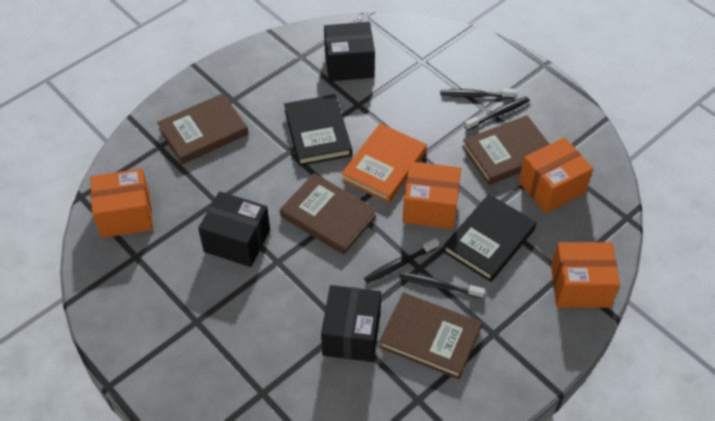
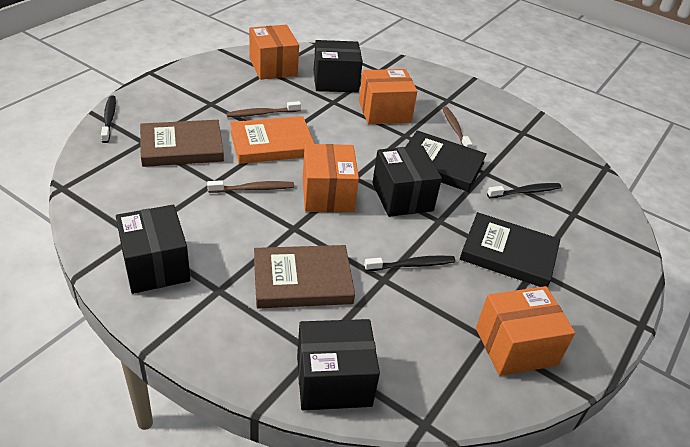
black box: 3 -> 4
black toothbrush: 4 -> 3
brown book: 4 -> 2
brown toothbrush: 0 -> 3

